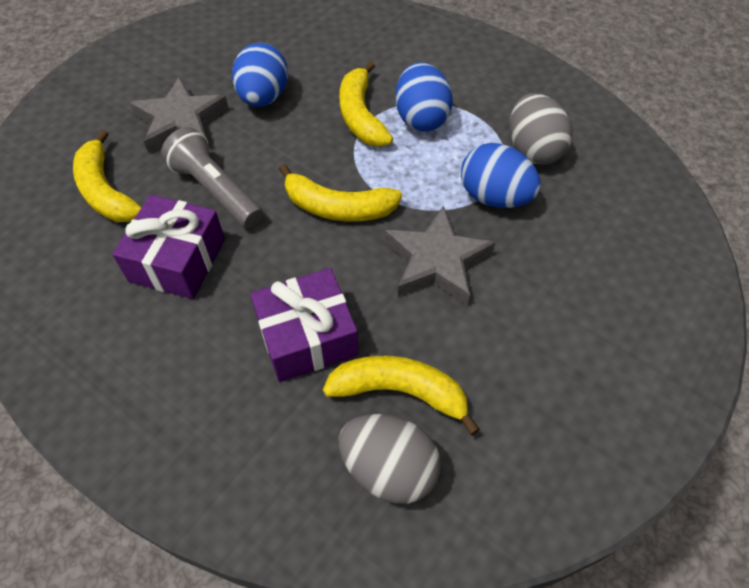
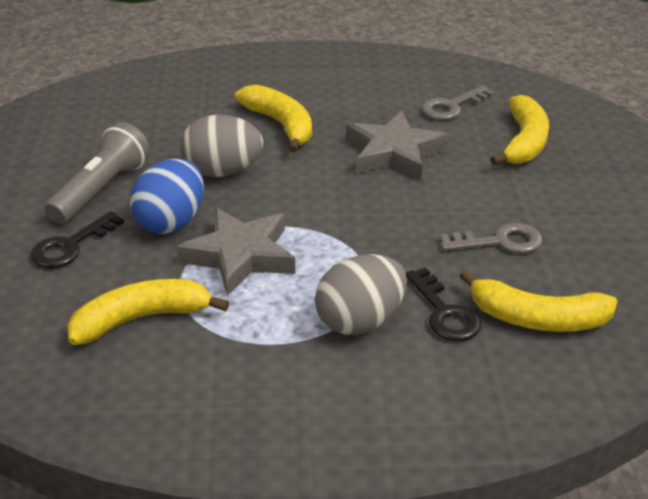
black key: 0 -> 2
blue egg: 3 -> 1
grey key: 0 -> 2
purple gift: 2 -> 0

